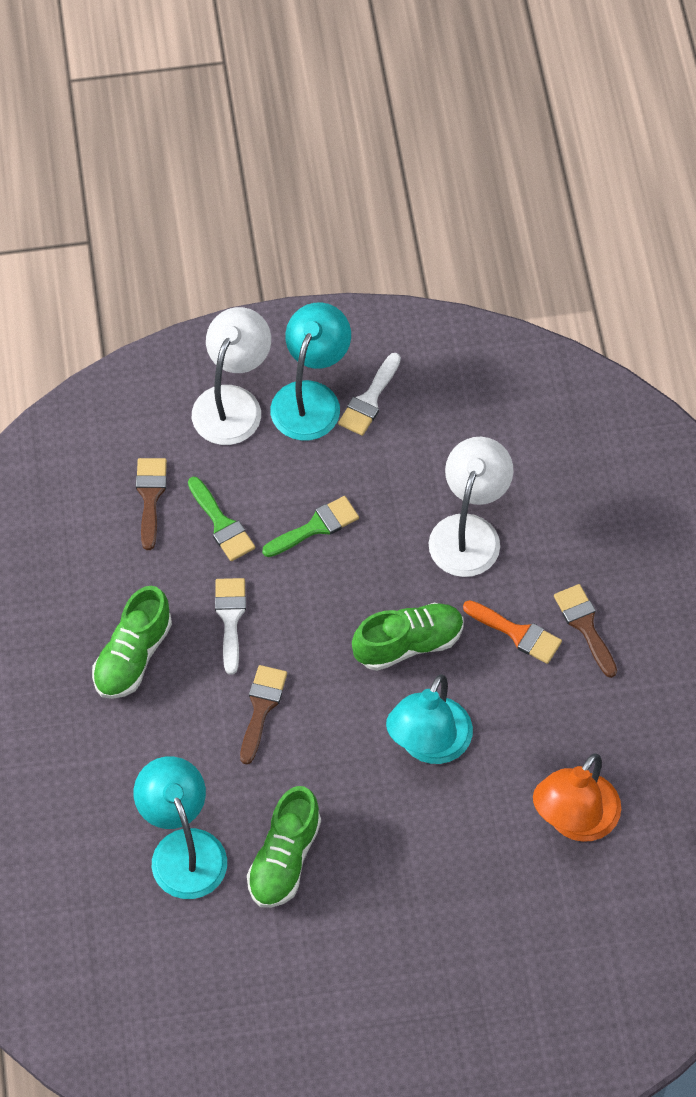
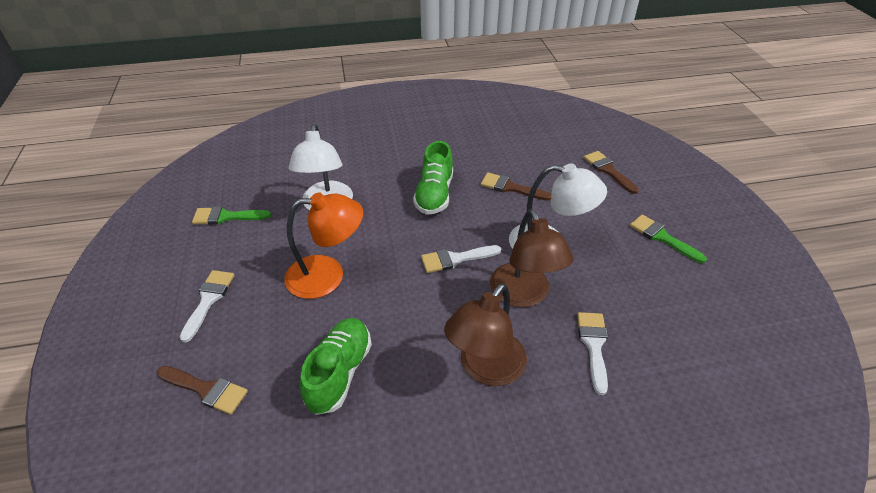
brown lamp: 0 -> 2
green shoe: 3 -> 2
orange brush: 1 -> 0
turquoise lamp: 3 -> 0
white brush: 2 -> 3

